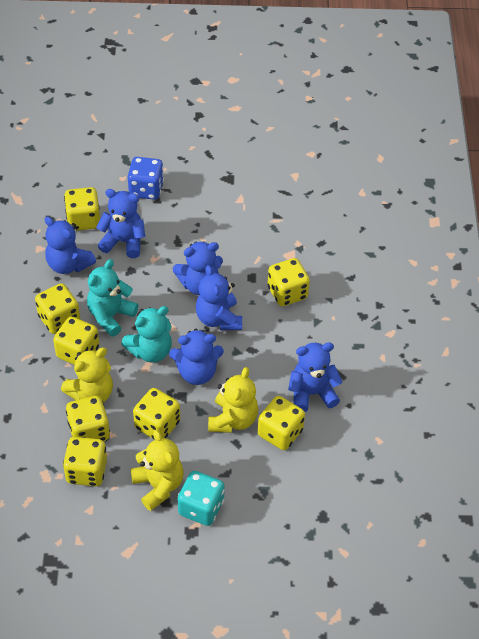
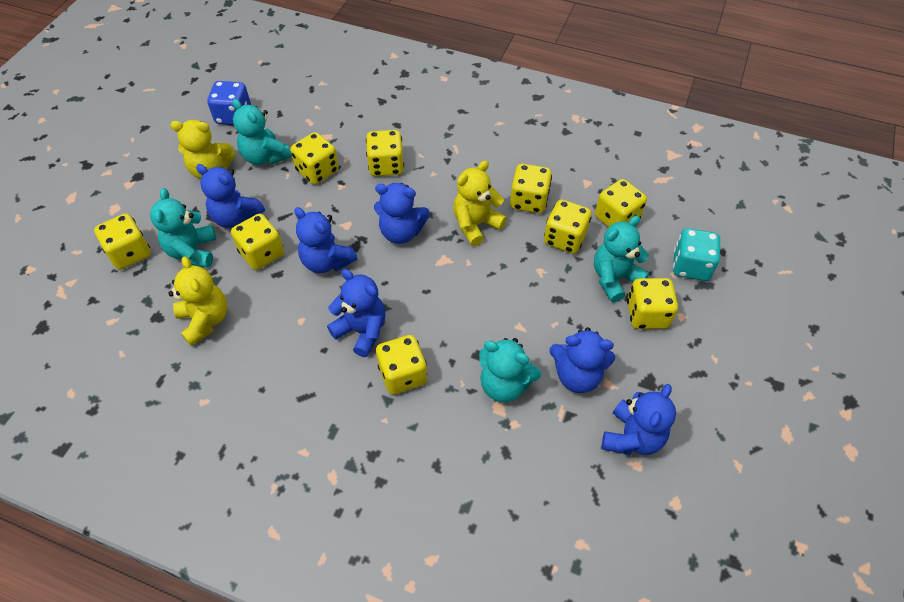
turquoise teddy bear: 2 -> 4
yellow dice: 8 -> 9

